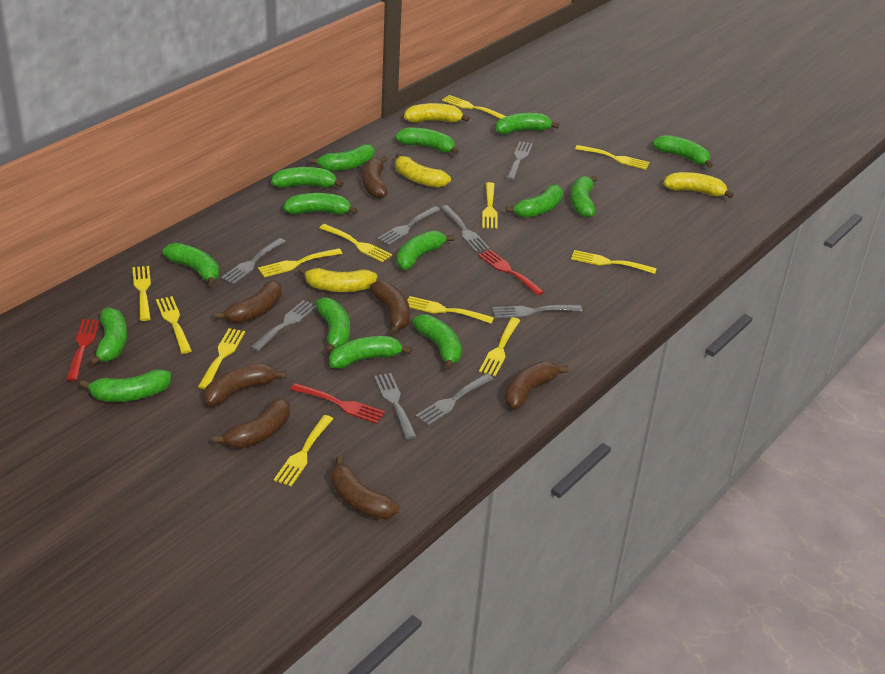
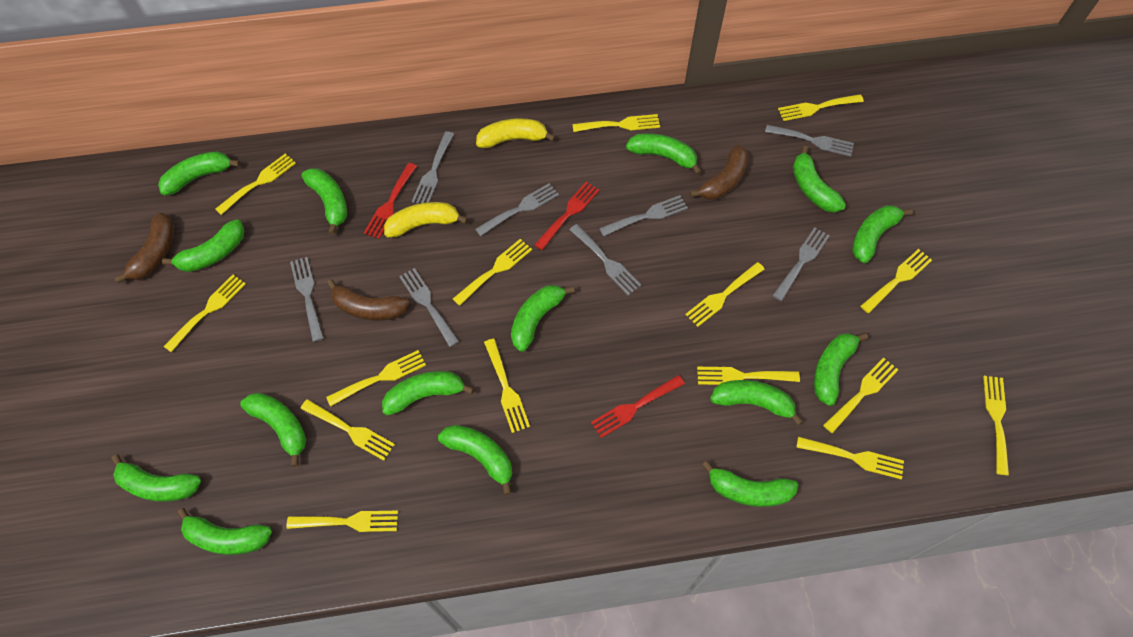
brown banana: 7 -> 3
yellow banana: 4 -> 2
yellow fork: 12 -> 15

